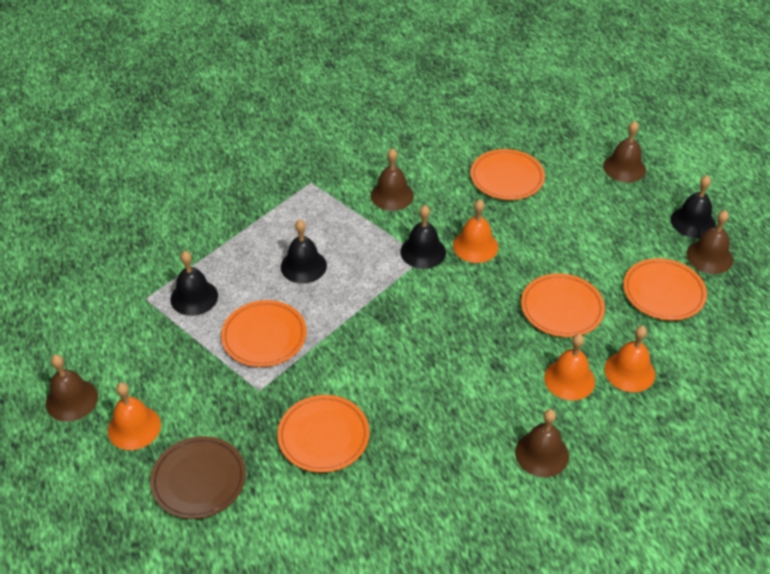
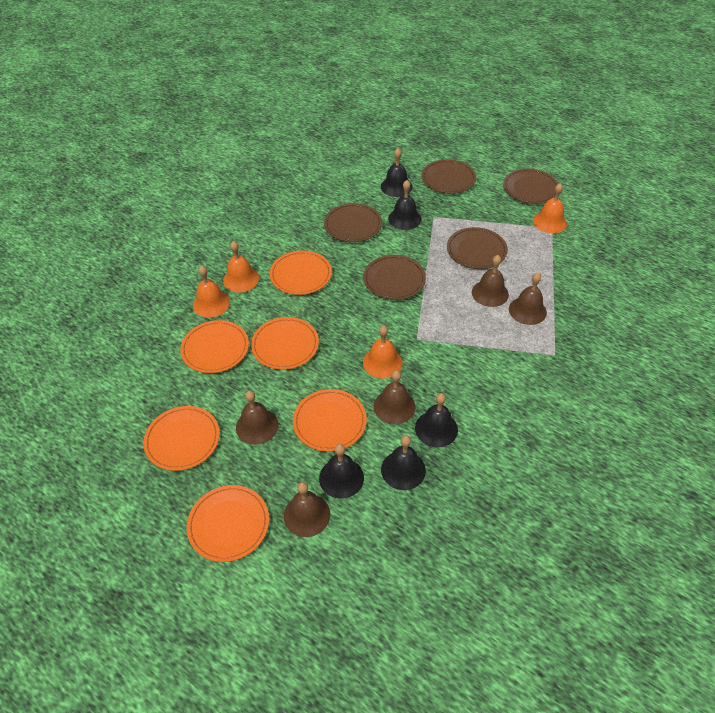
black bell: 4 -> 5
brown plate: 1 -> 5
orange plate: 5 -> 6

